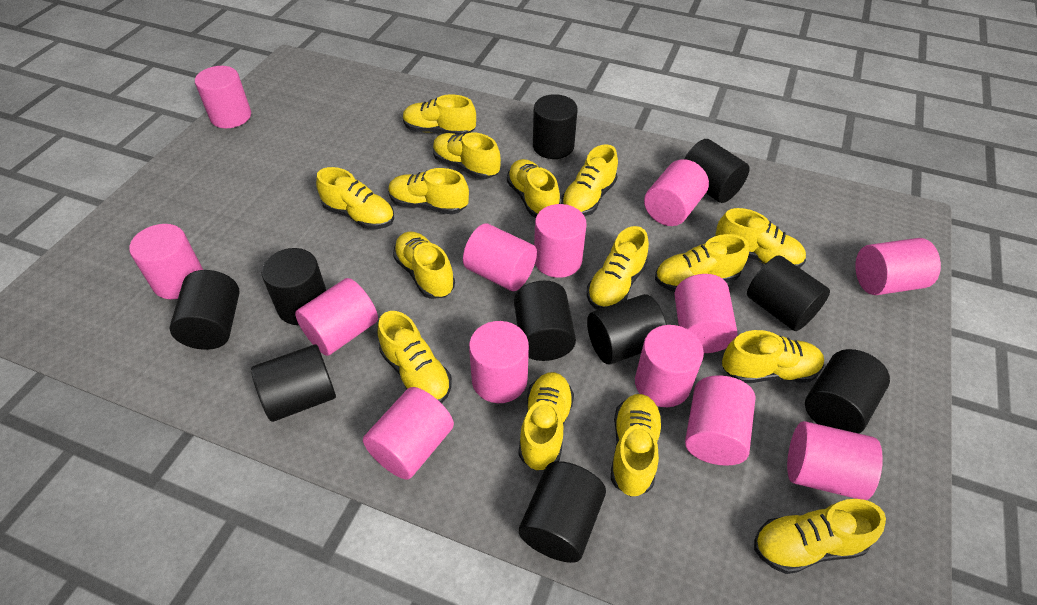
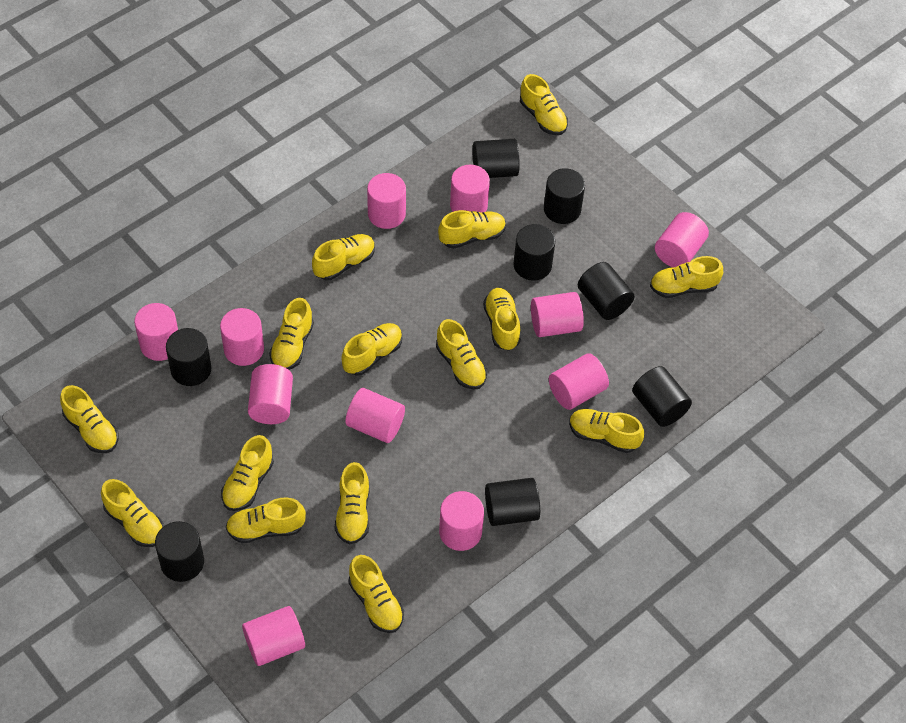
black cylinder: 10 -> 8
pink cylinder: 13 -> 11

